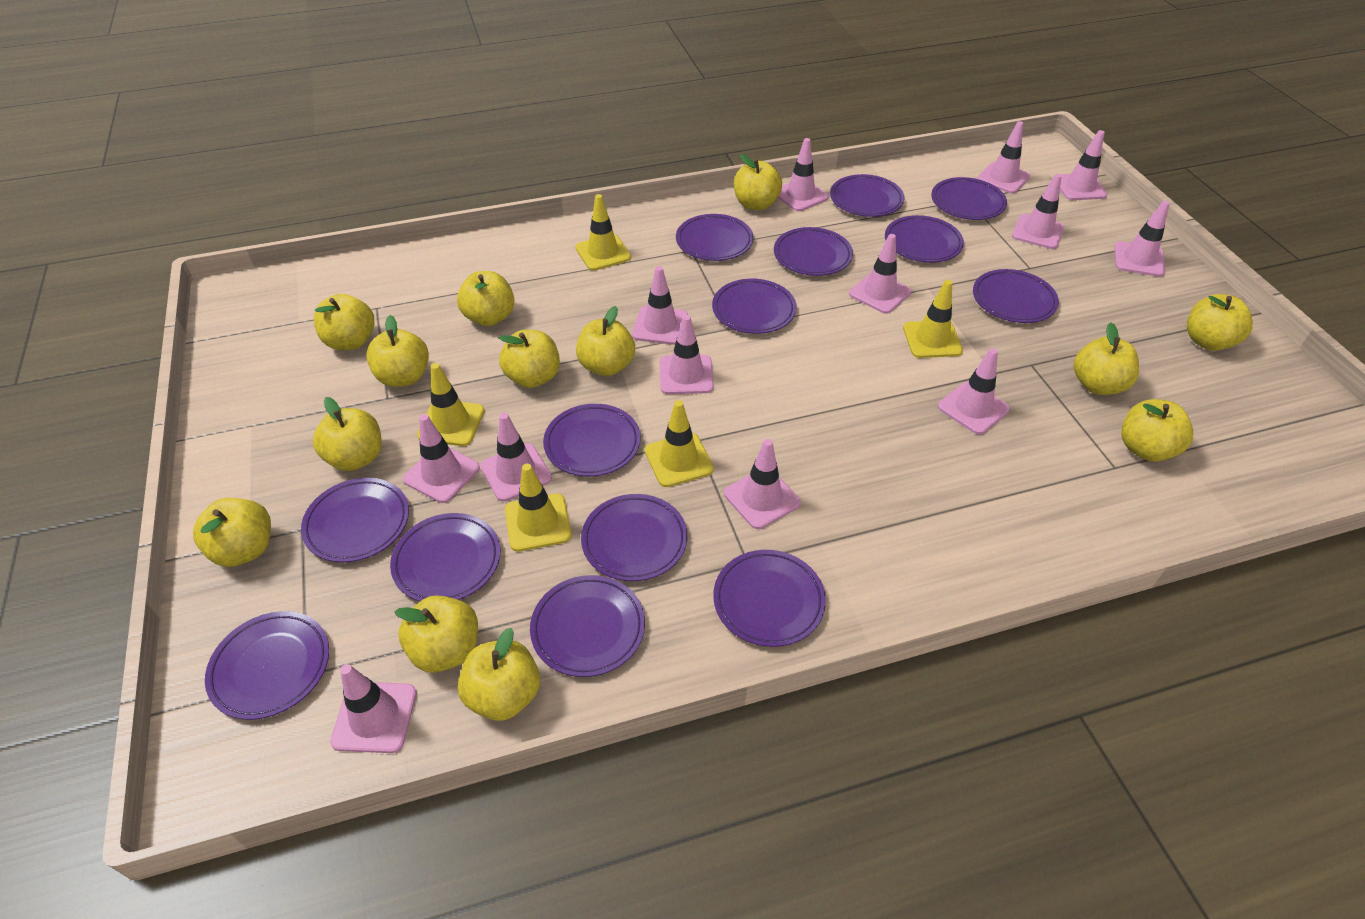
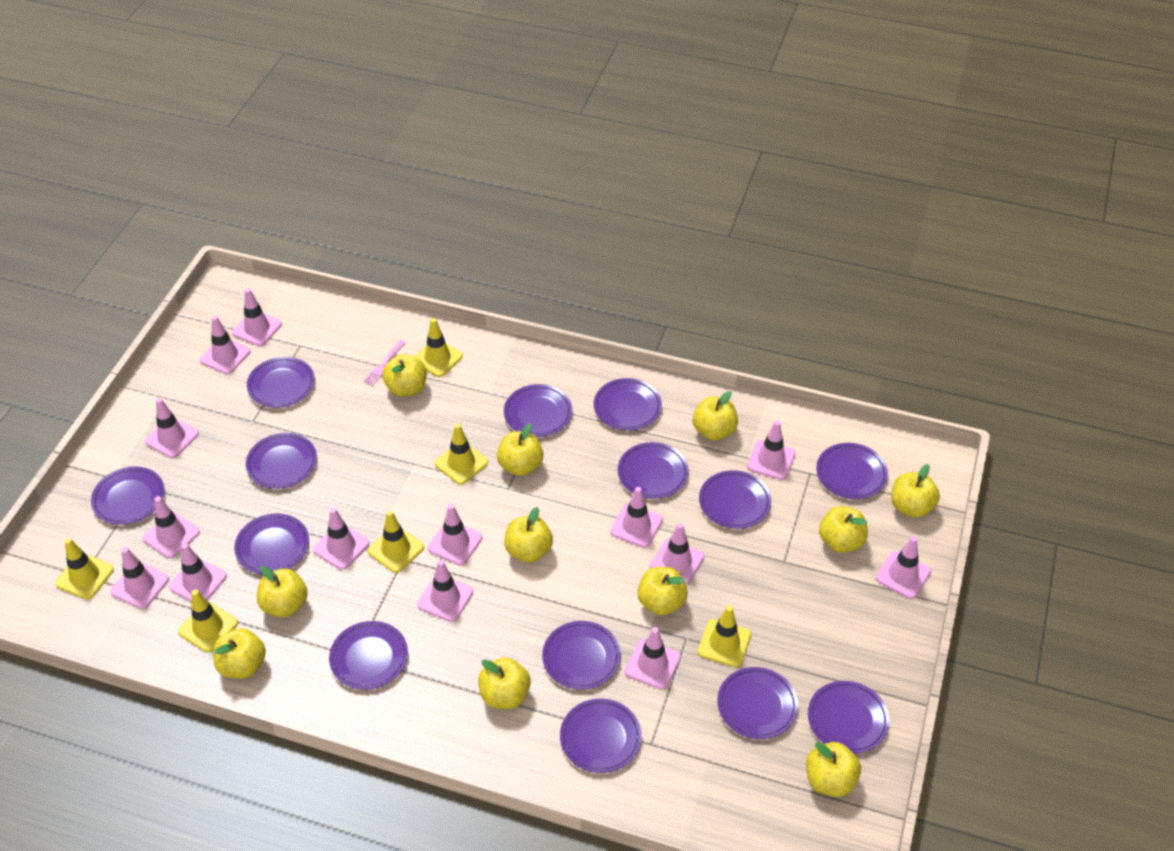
pink fork: 0 -> 1
pink traffic cone: 13 -> 14
yellow apple: 13 -> 11
yellow traffic cone: 5 -> 6

